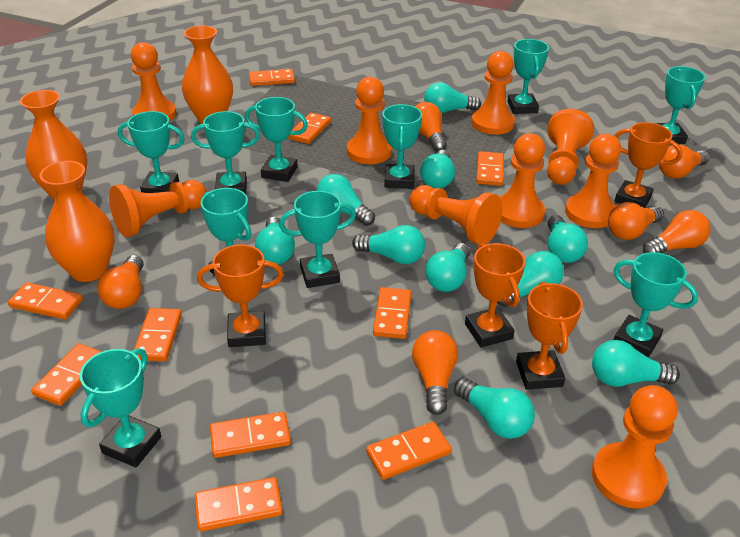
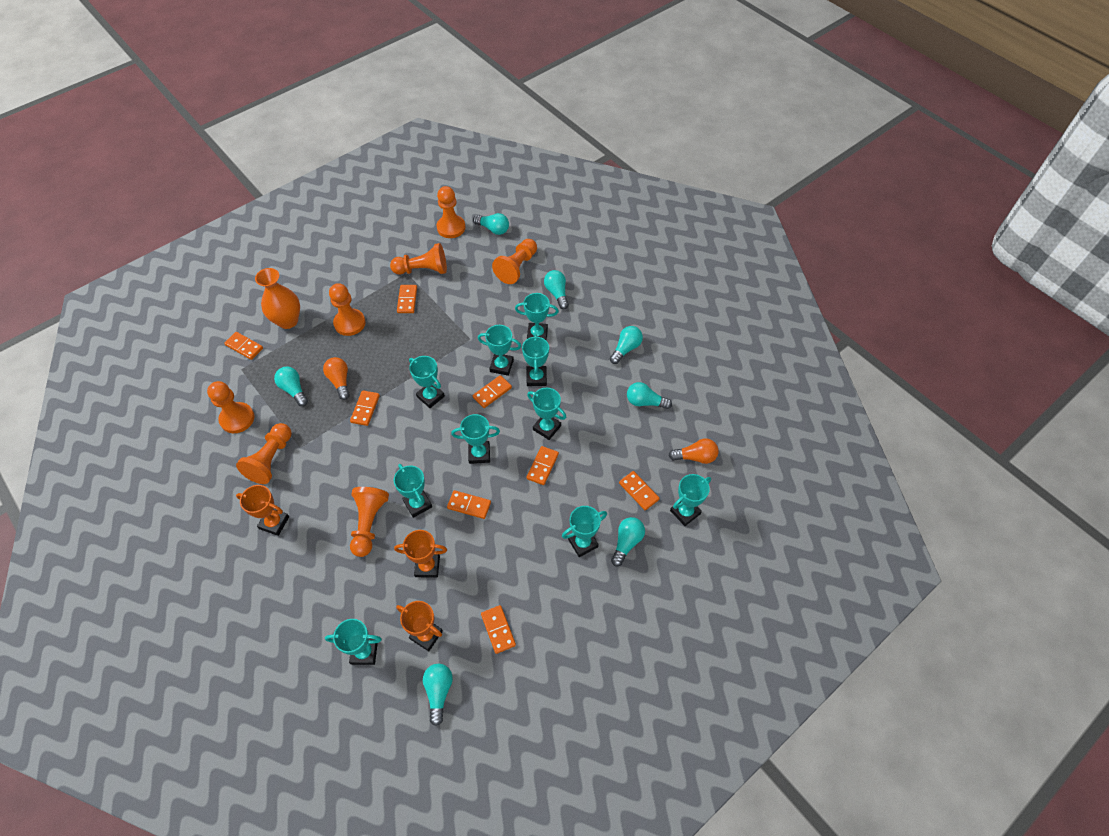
orange domino: 10 -> 8
orange light bulb: 6 -> 2
orange pawn: 9 -> 7
orange trophy: 4 -> 3
orange vase: 3 -> 1
turquoise light bulb: 10 -> 7

